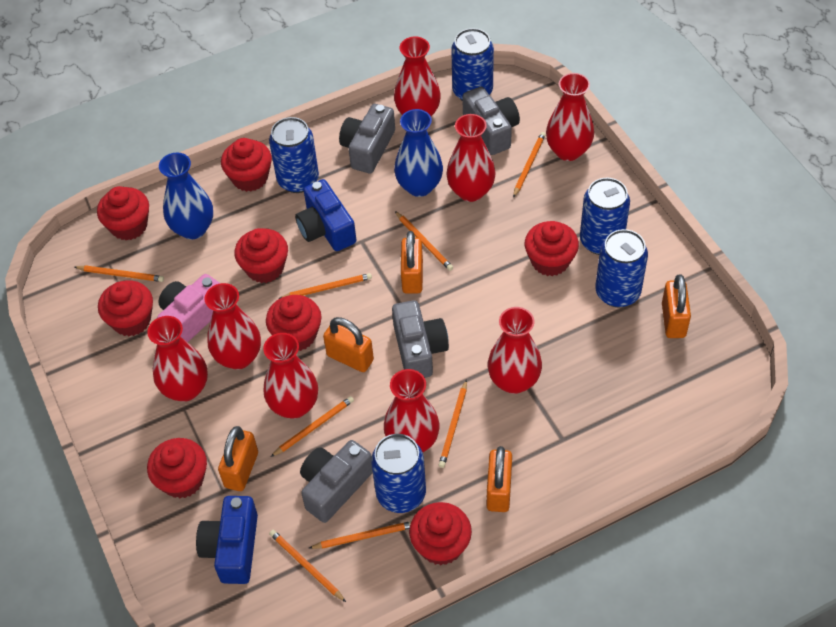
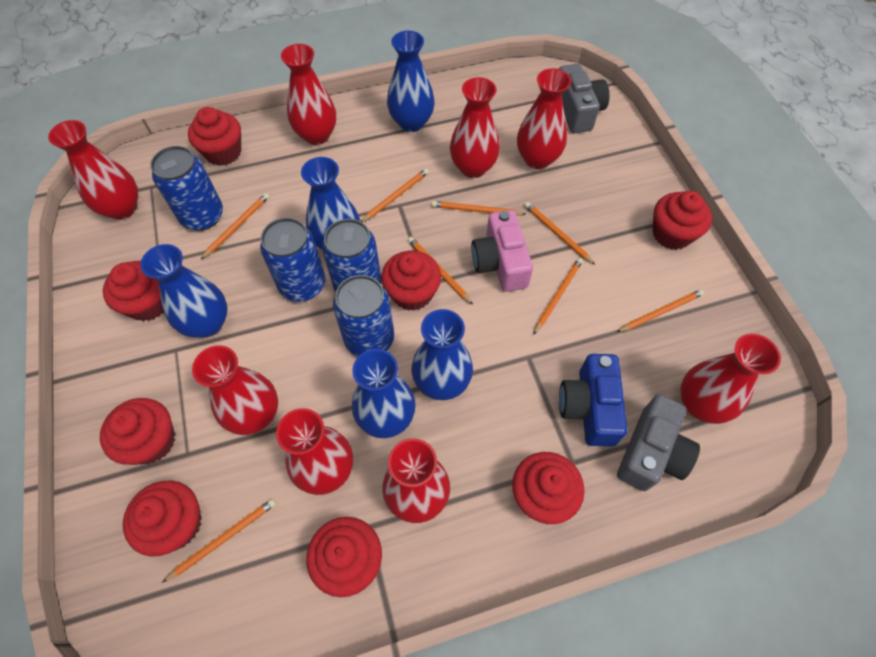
blue camera: 2 -> 1
blue can: 5 -> 4
blue vase: 2 -> 5
grey camera: 4 -> 2
orange padlock: 5 -> 0

